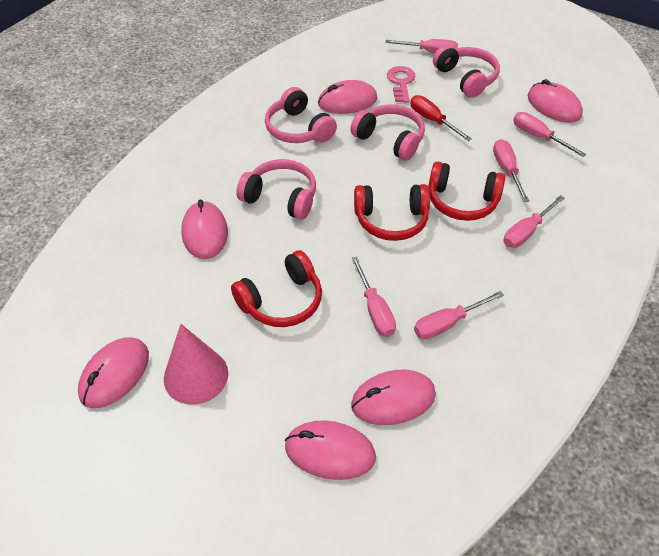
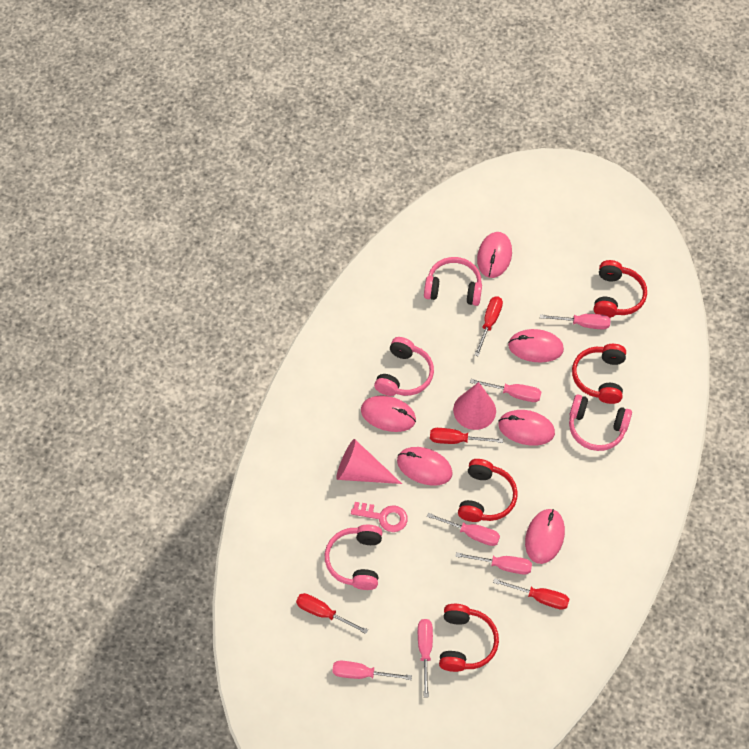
pink cone: 1 -> 2
red headphones: 3 -> 4
red screwdriver: 1 -> 4

